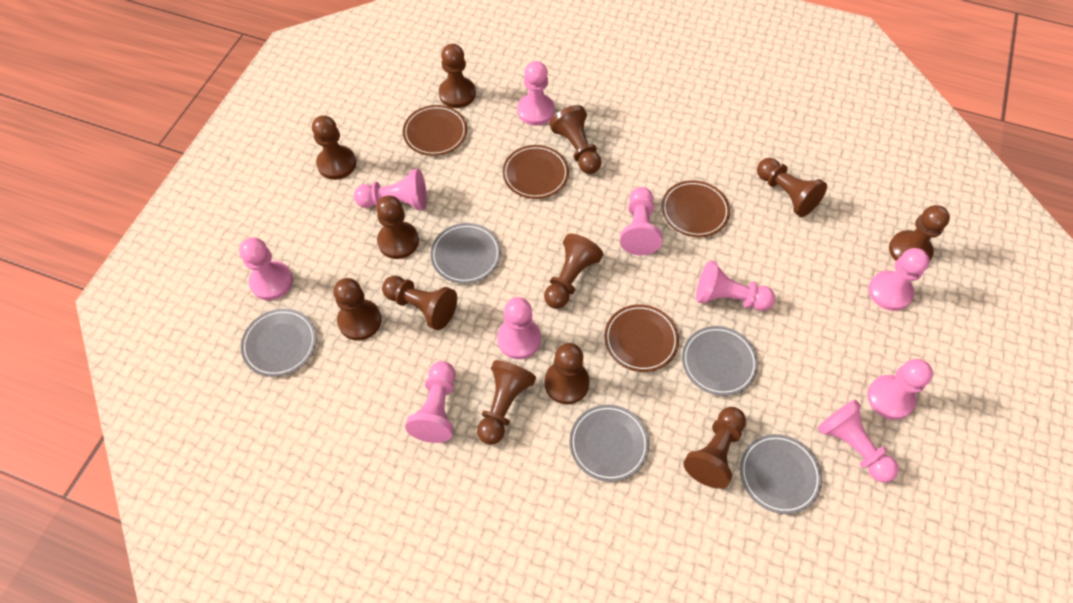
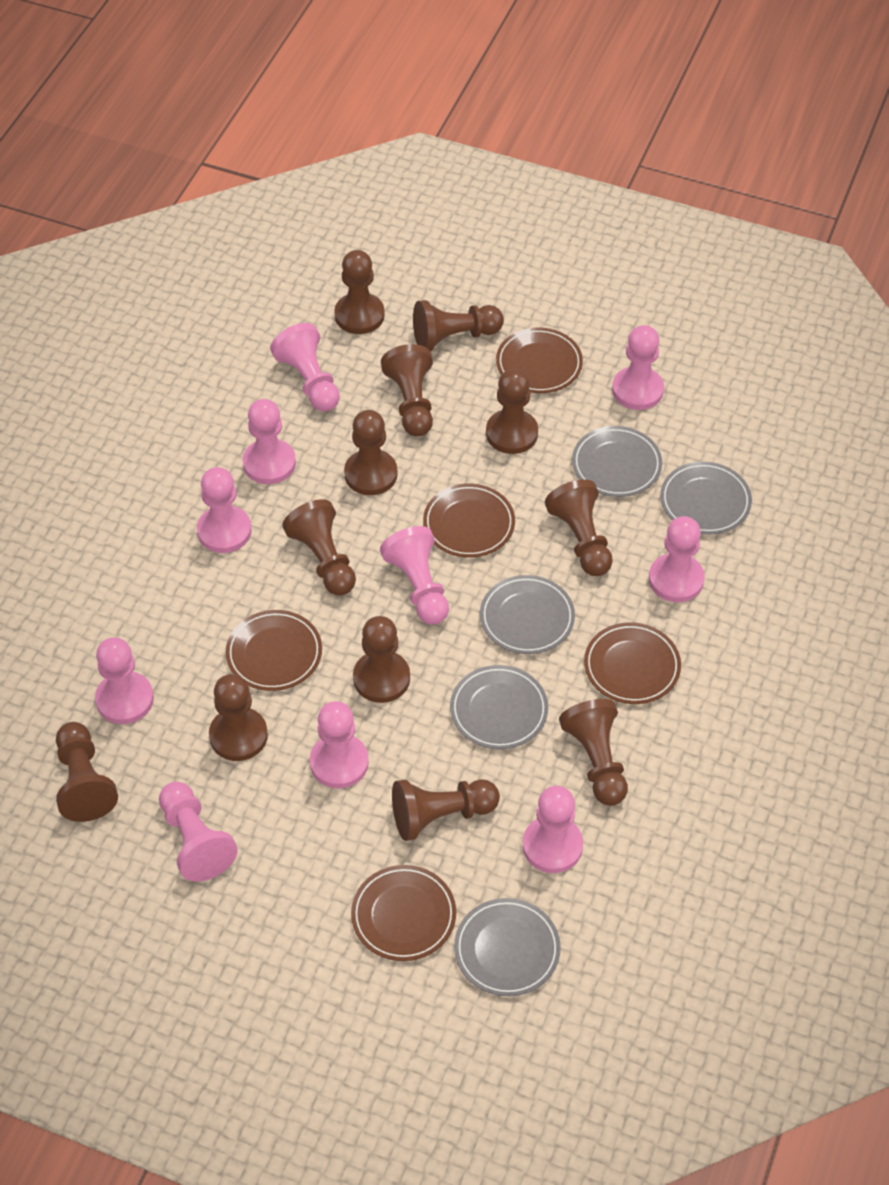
brown plate: 4 -> 5

